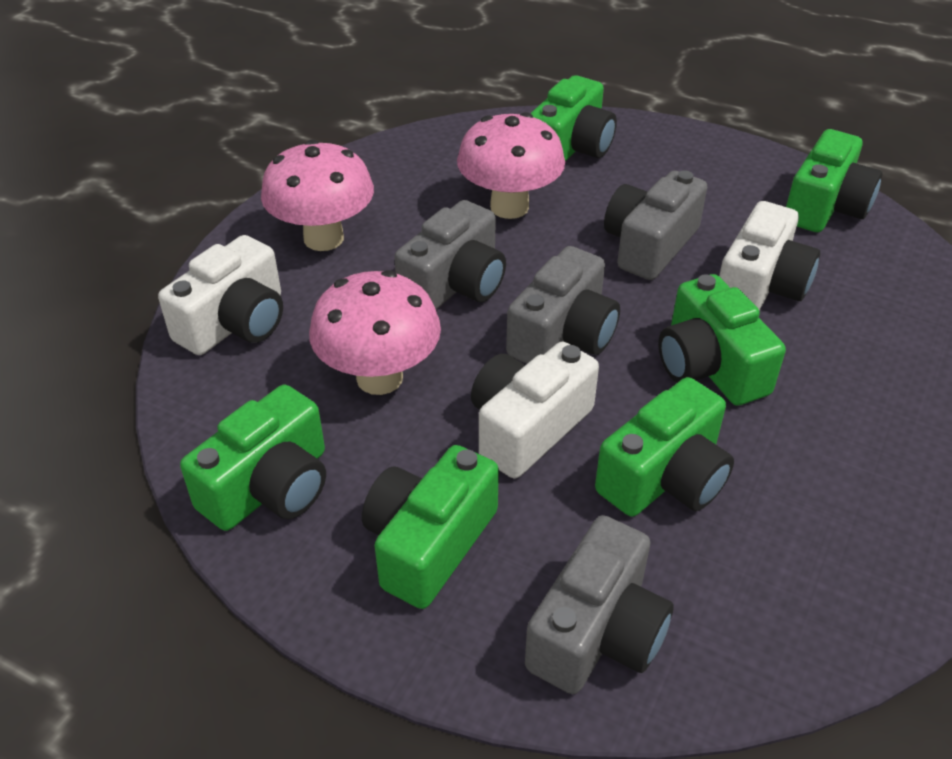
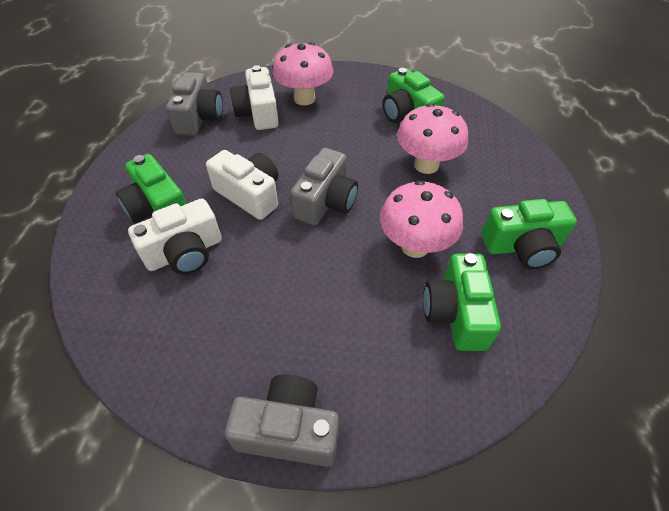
green camera: 6 -> 4
grey camera: 4 -> 3

